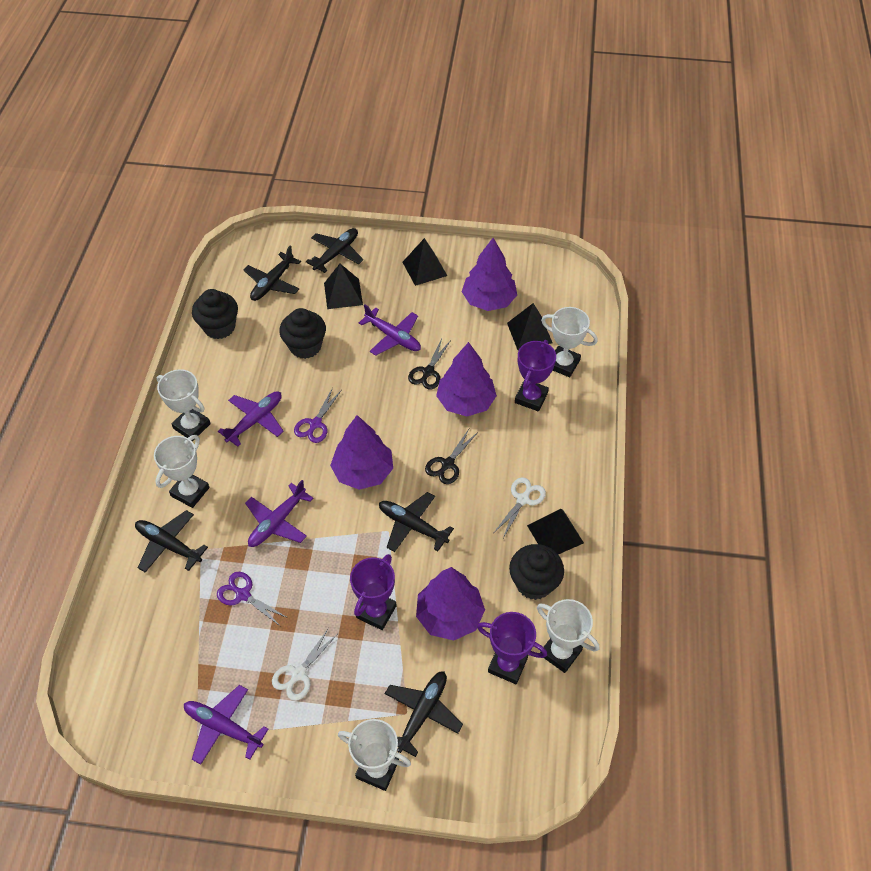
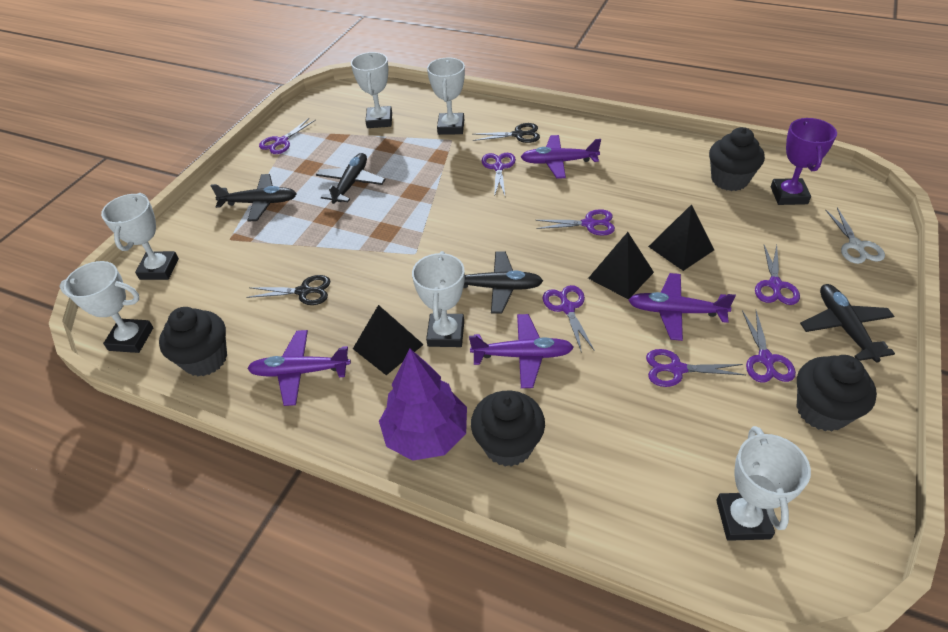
black cupcake: 3 -> 4
black plane: 5 -> 4
black pyramid: 4 -> 3
purple scissors: 2 -> 7
purple tree: 4 -> 1
purple trophy: 3 -> 1
white scissors: 2 -> 1
white trophy: 5 -> 6

